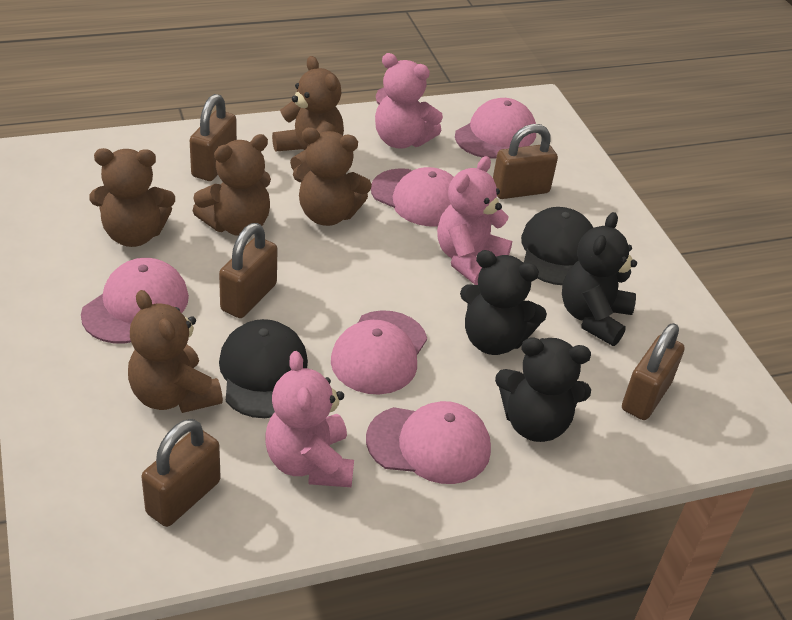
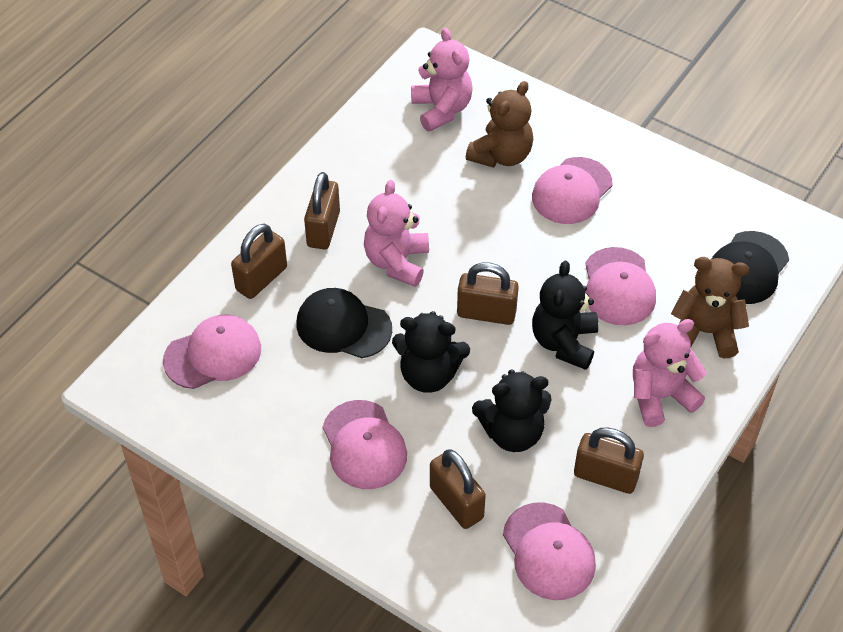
brown teddy bear: 5 -> 2

